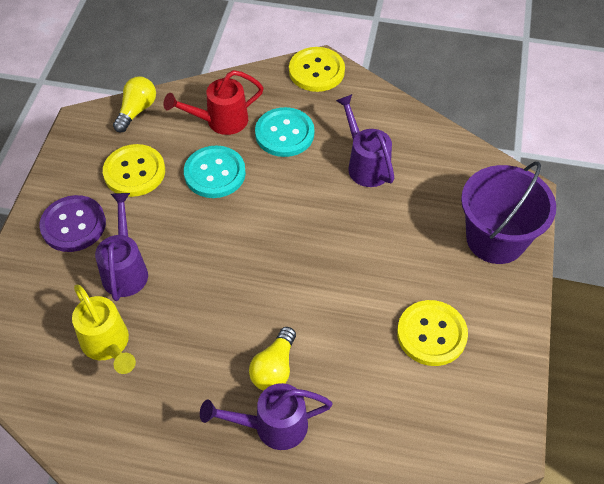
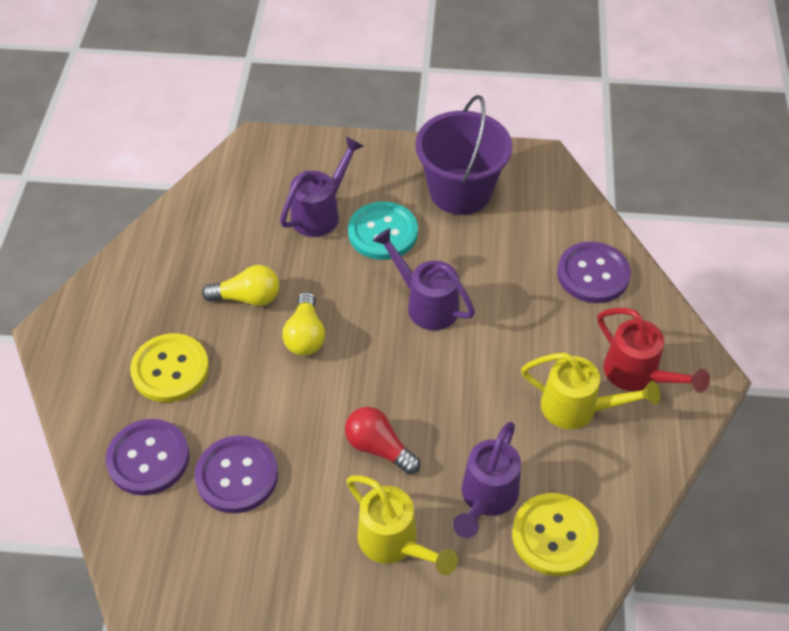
purple button: 1 -> 3
red light bulb: 0 -> 1
turquoise button: 2 -> 1
yellow button: 3 -> 2
yellow watering can: 1 -> 2

